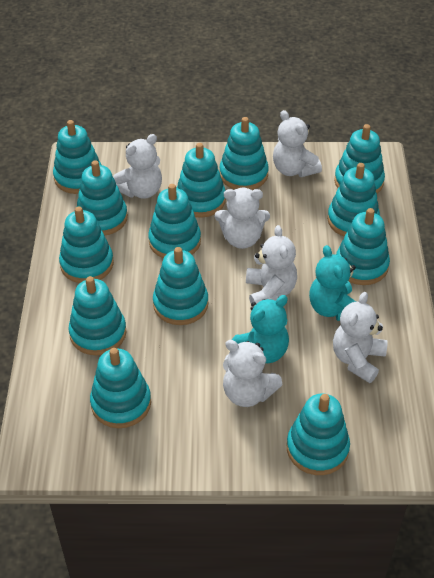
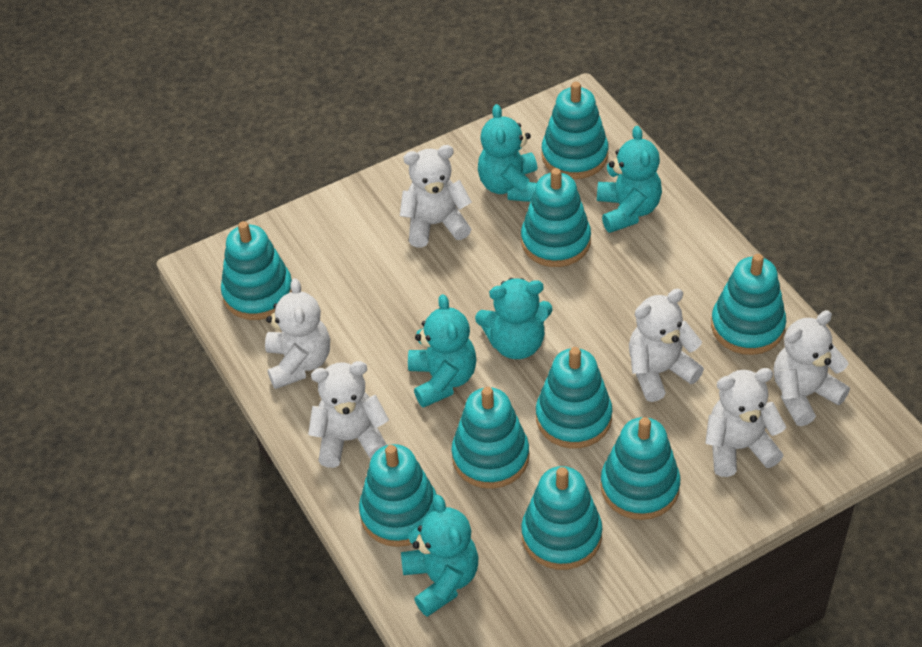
turquoise stacking toy: 13 -> 9
turquoise teddy bear: 2 -> 5

